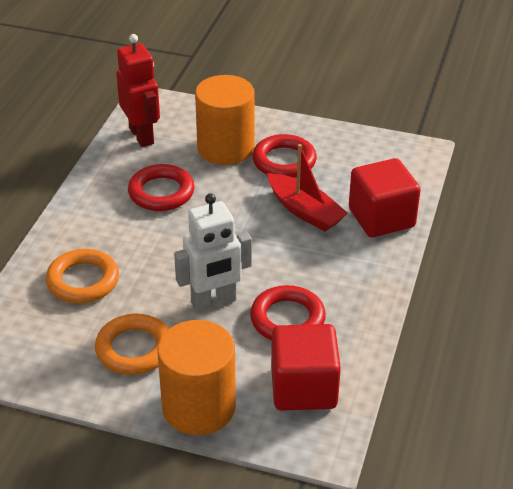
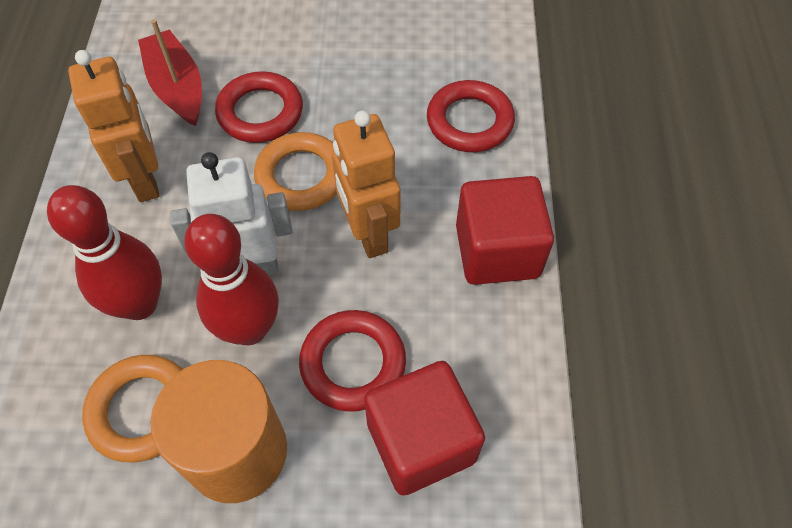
orange cylinder: 2 -> 1
orange robot: 0 -> 2
red bowling pin: 0 -> 2
red robot: 1 -> 0

